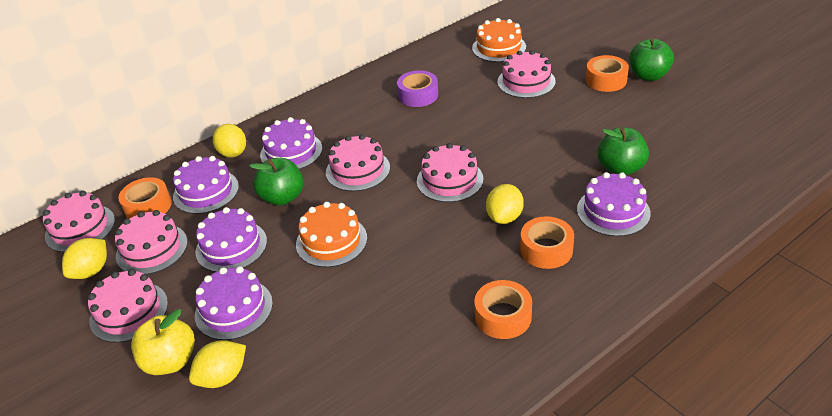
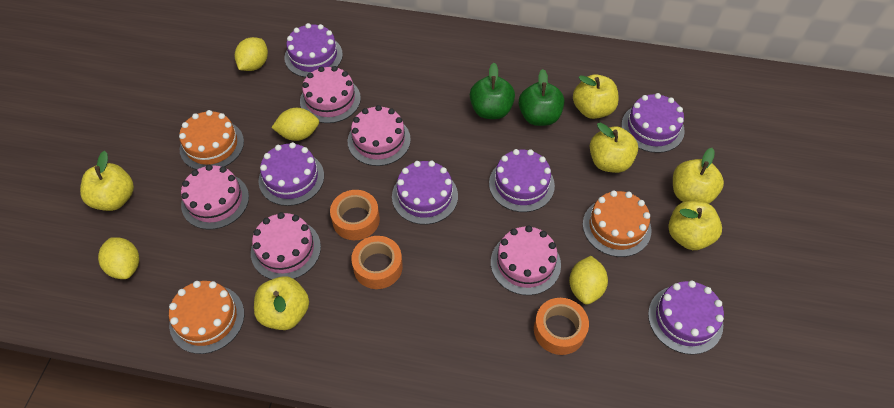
green apple: 3 -> 2
orange cake: 2 -> 3
orange tape: 4 -> 3
pink cake: 6 -> 5
purple cake: 5 -> 6
purple tape: 1 -> 0
yellow apple: 1 -> 6

